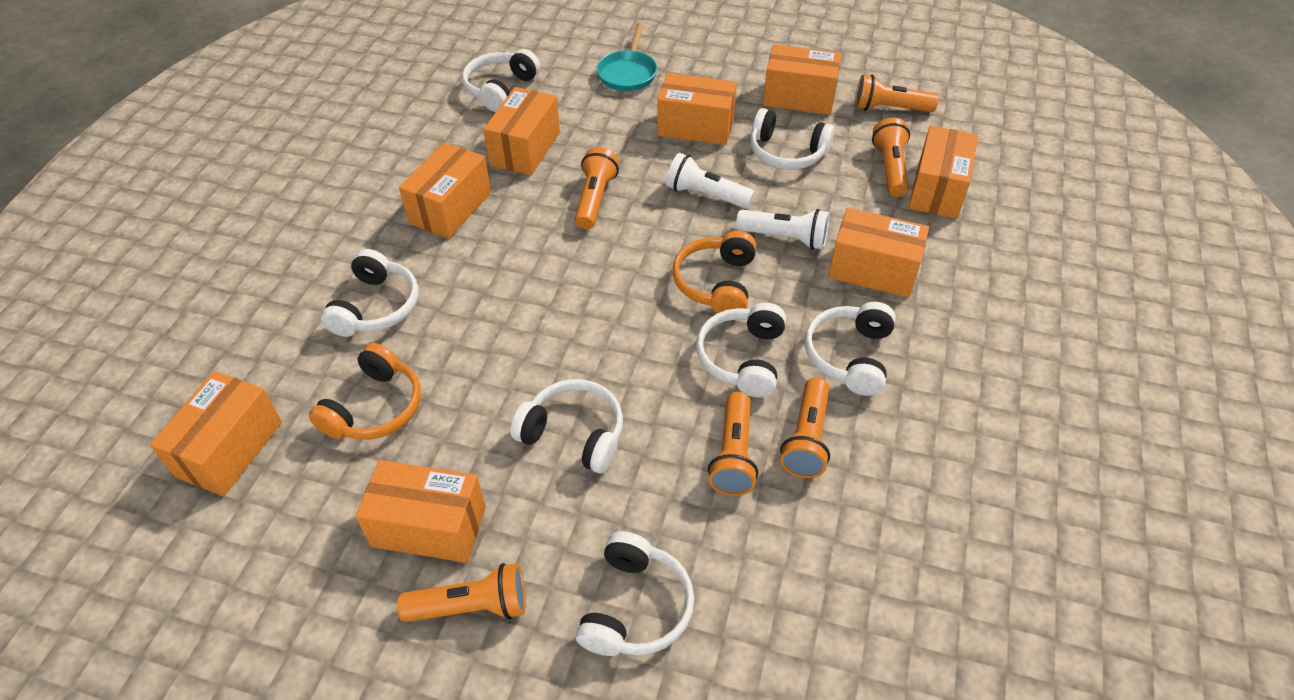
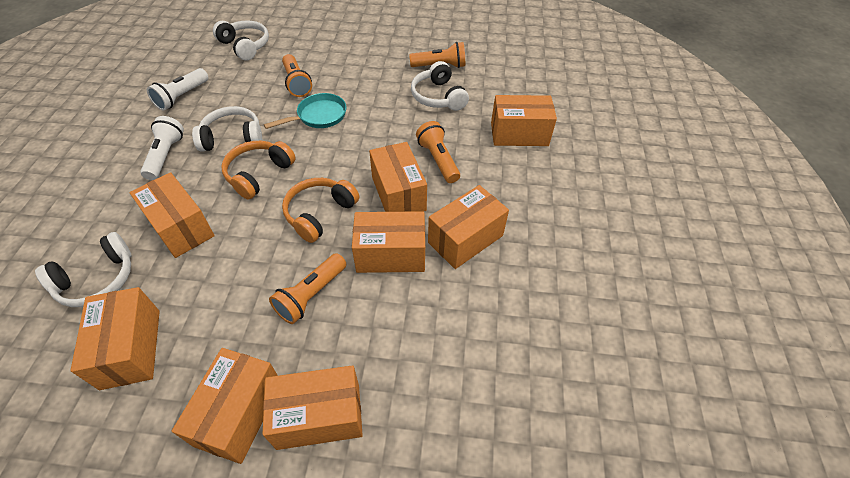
orange flashlight: 6 -> 4
white headphones: 7 -> 4

